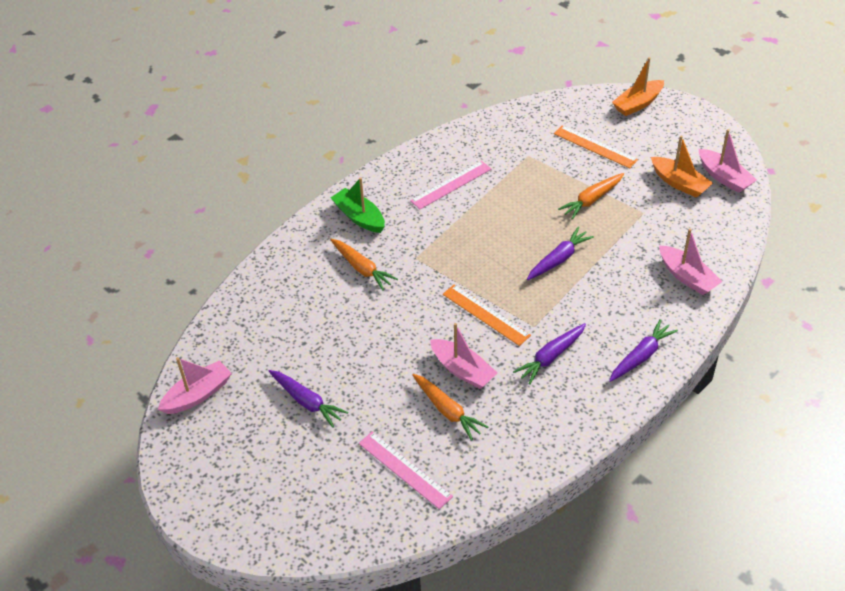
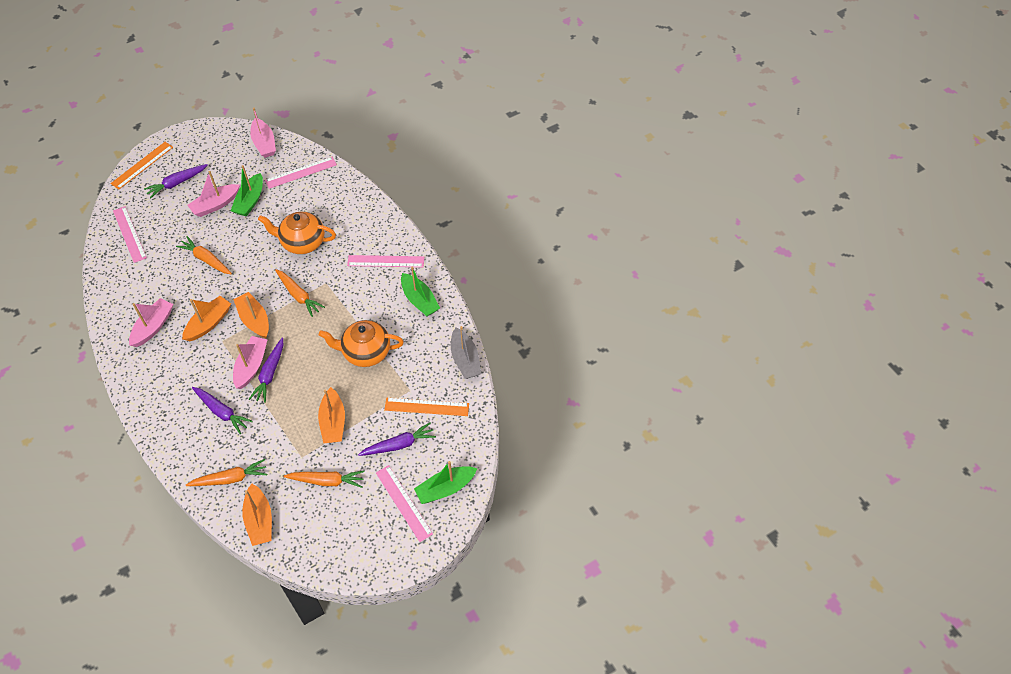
green boat: 1 -> 3
grey boat: 0 -> 1
orange boat: 2 -> 4
orange carrot: 3 -> 4
orange teapot: 0 -> 2
pink ruler: 2 -> 4

